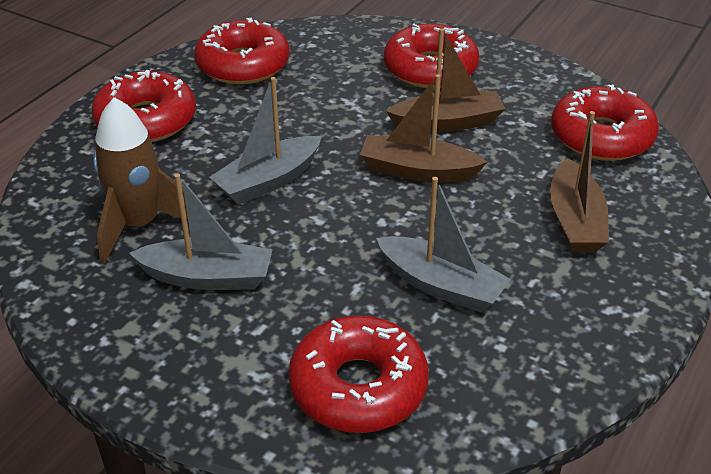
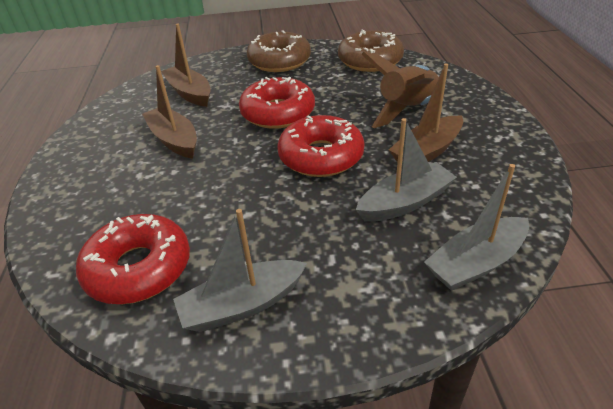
brown donut: 0 -> 2
red donut: 5 -> 3

